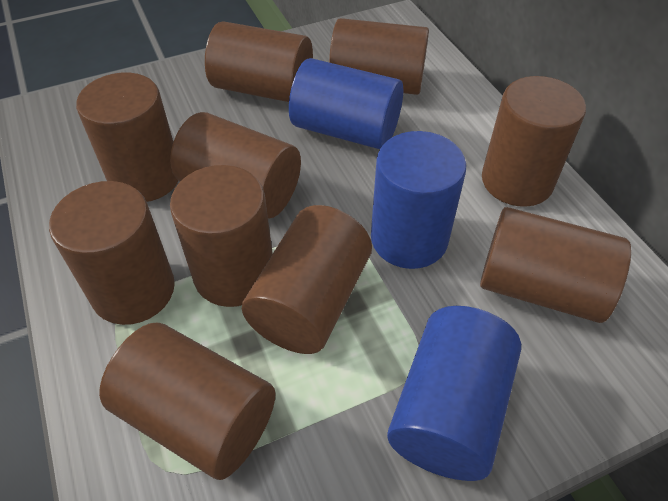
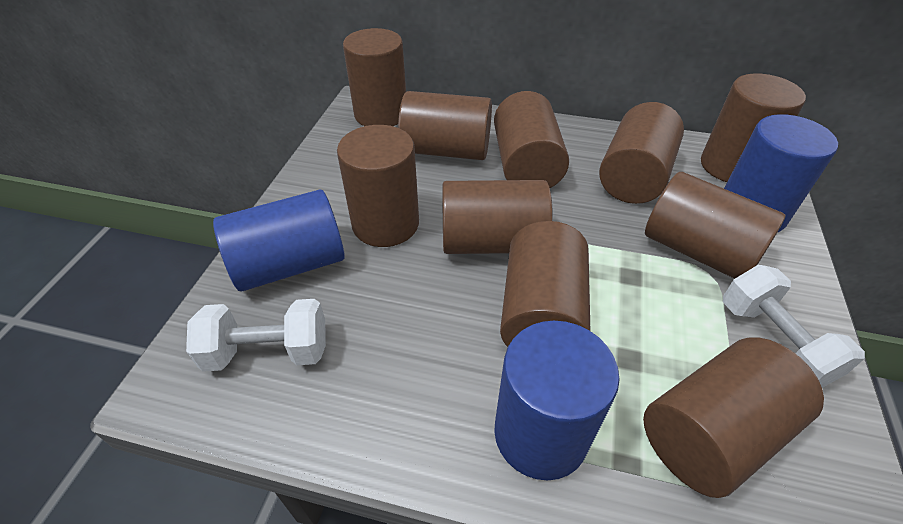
white dumbbell: 0 -> 2

